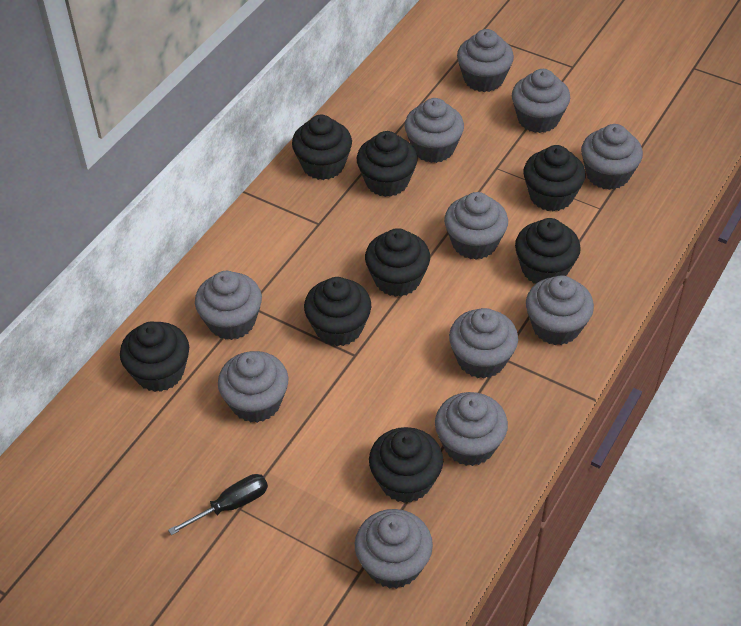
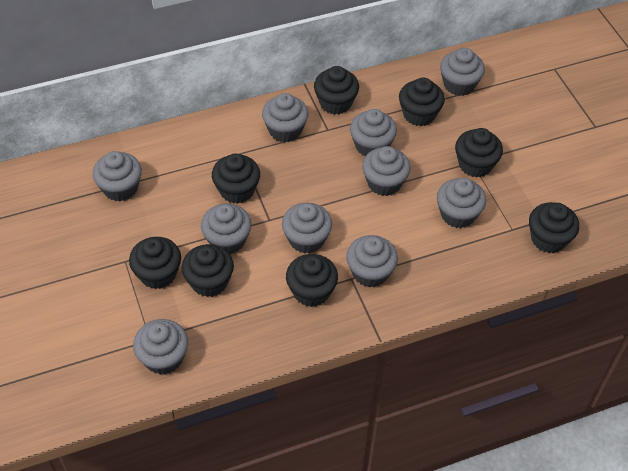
black screwdriver: 1 -> 0
grey cupcake: 11 -> 10

